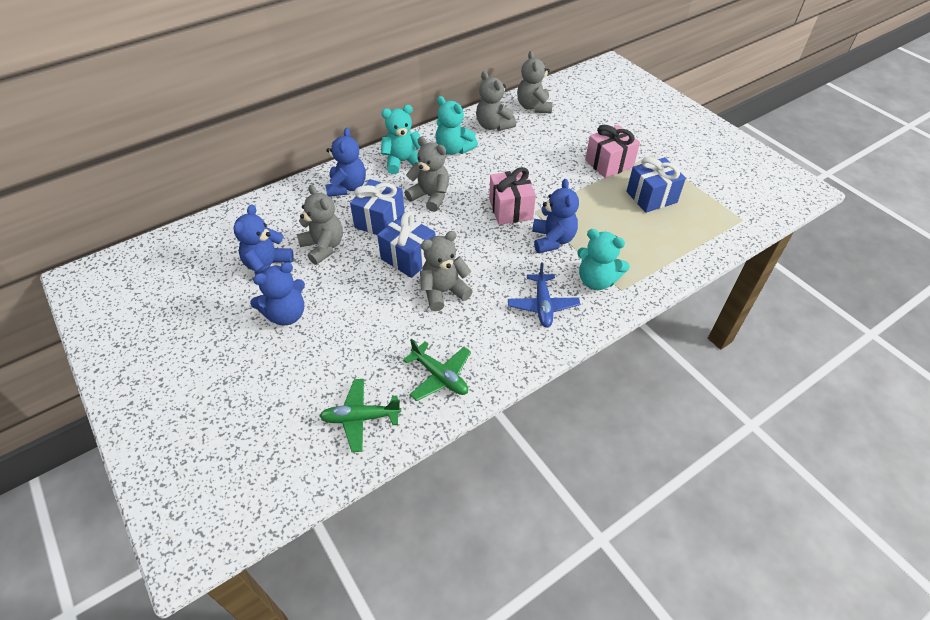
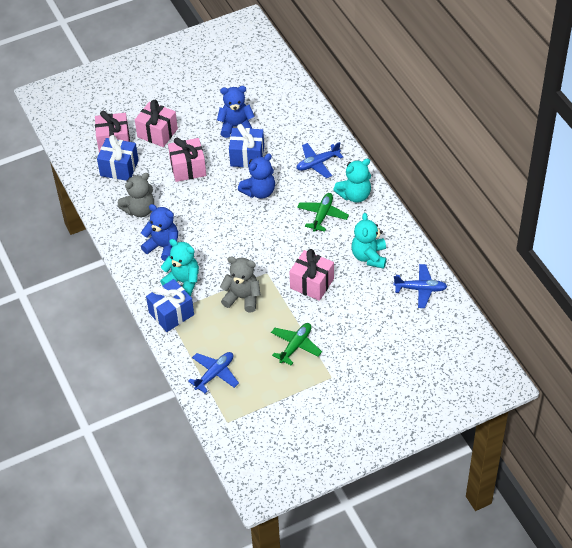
blue plane: 1 -> 3
blue teddy bear: 4 -> 3
grey teddy bear: 5 -> 2
pink gift: 2 -> 4

